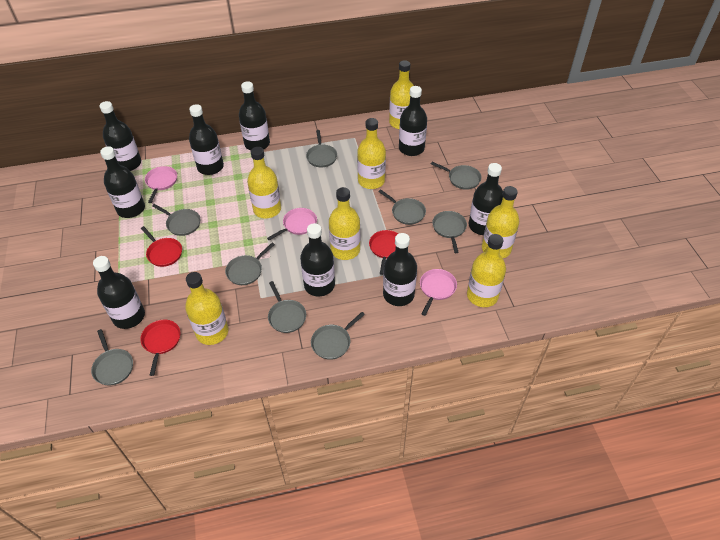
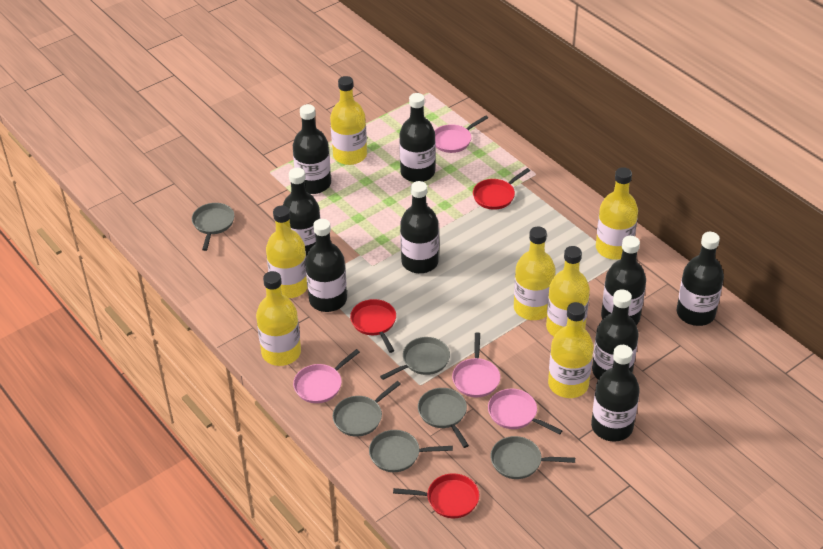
grey pan: 9 -> 6
pink pan: 3 -> 4

